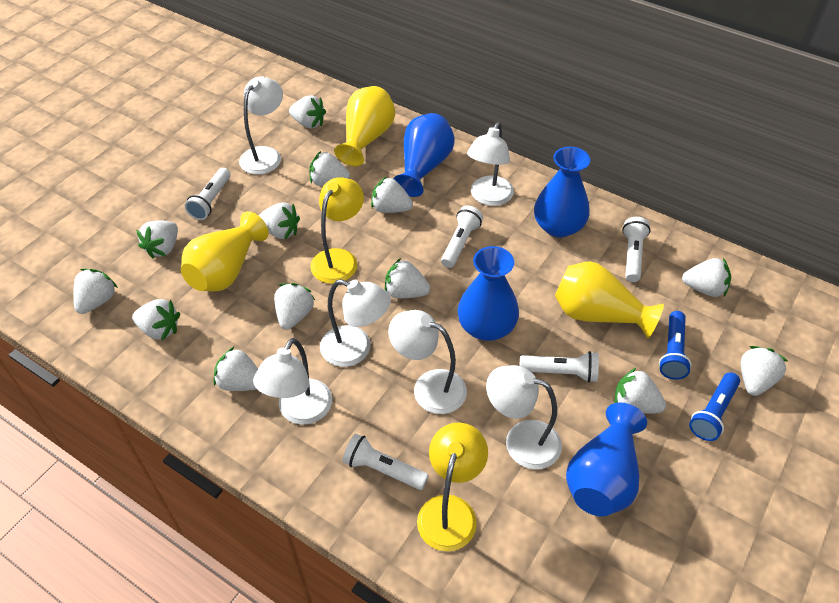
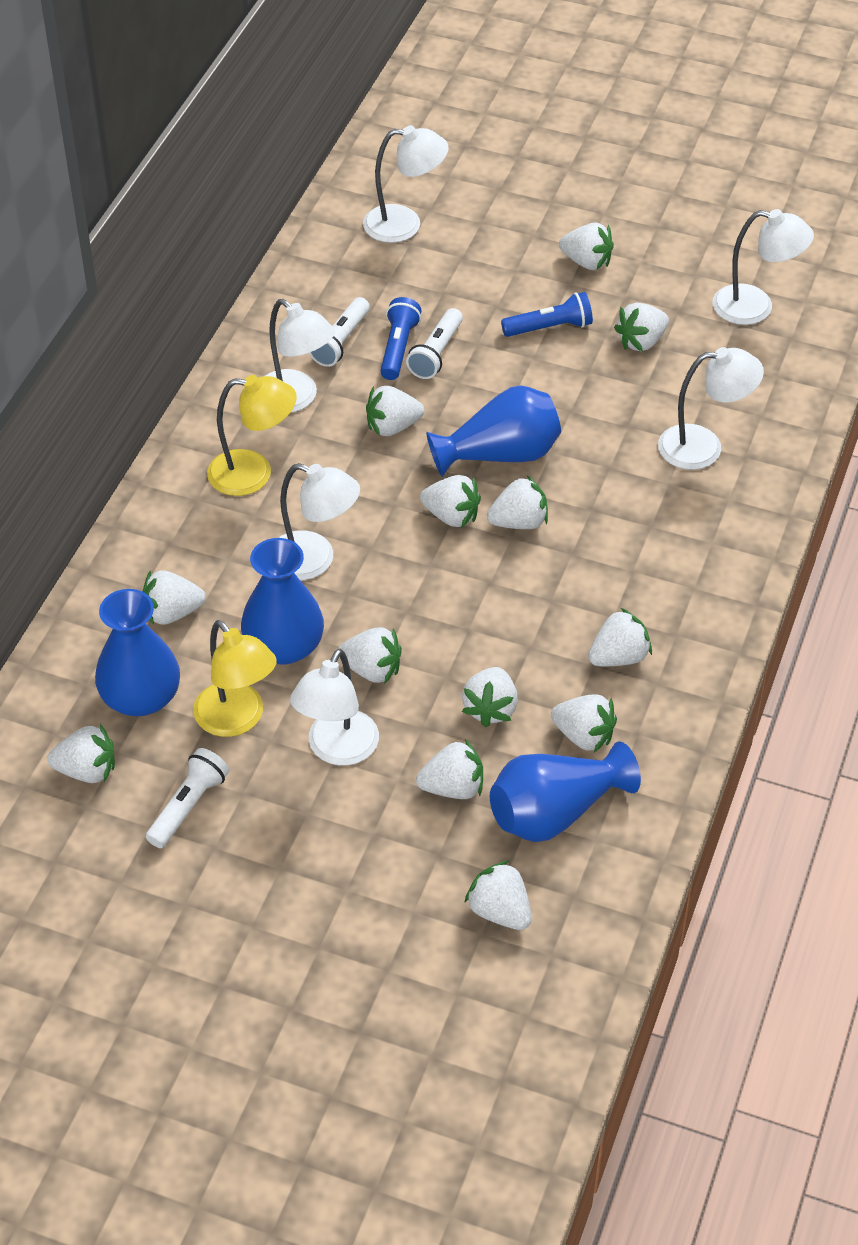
white flashlight: 5 -> 3
yellow vase: 3 -> 0

